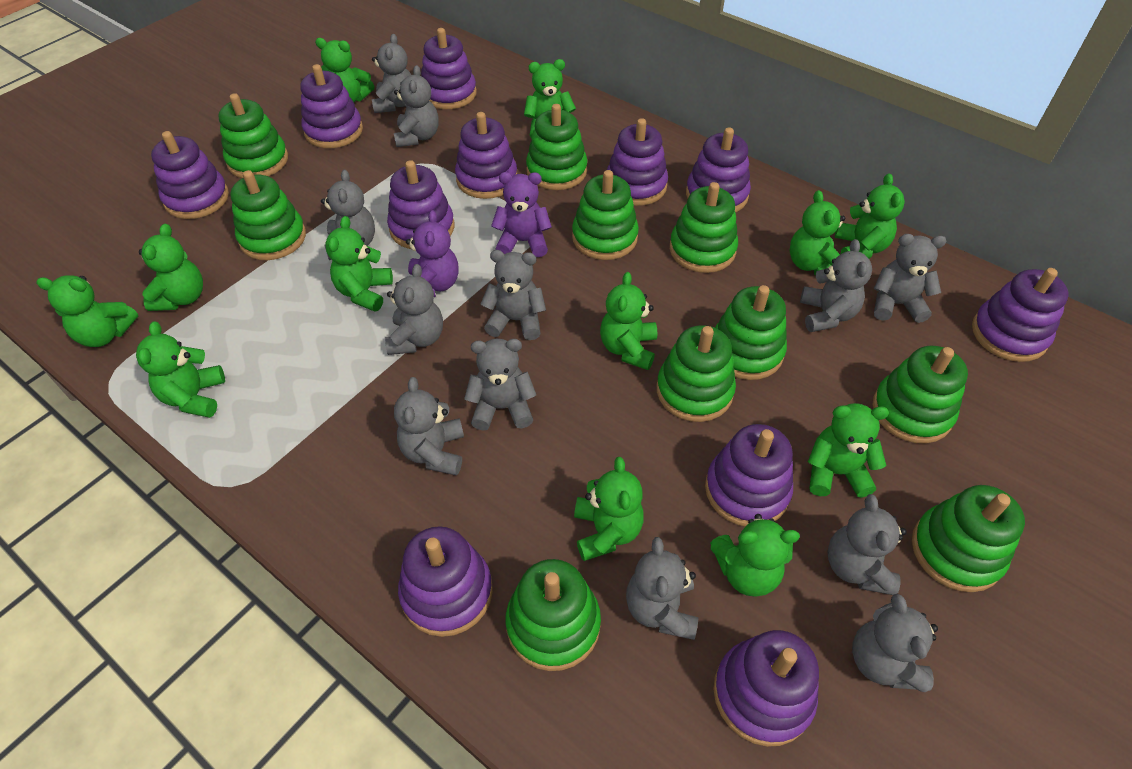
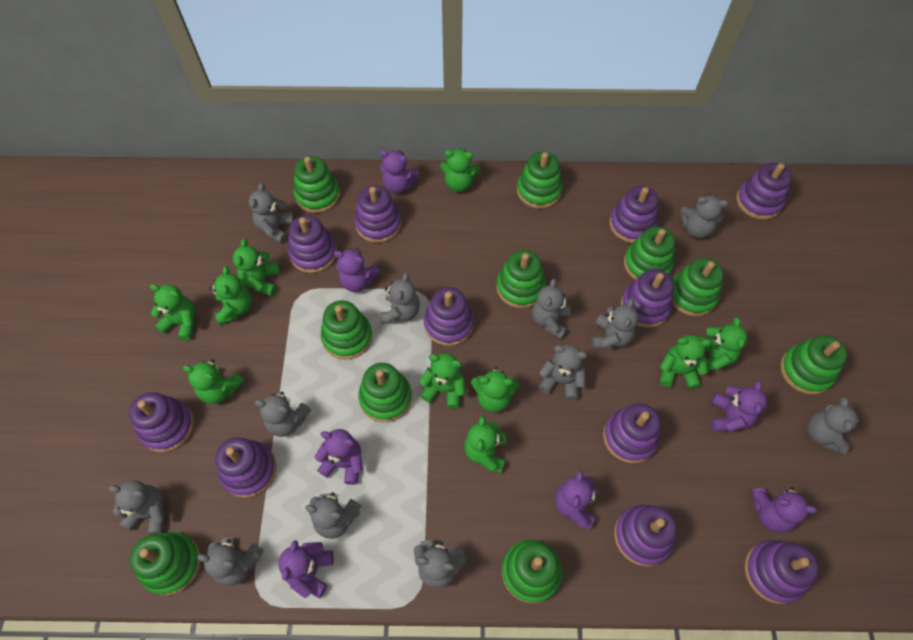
green teddy bear: 12 -> 10
purple teddy bear: 2 -> 7

